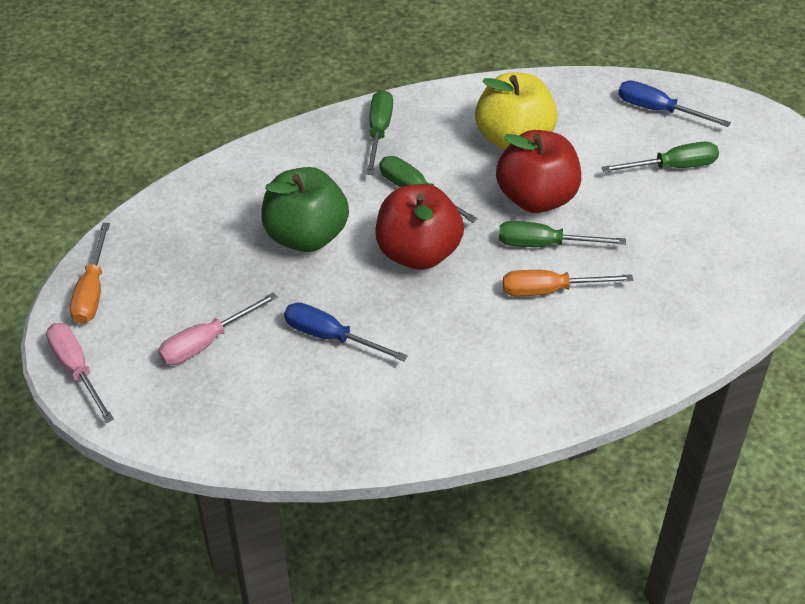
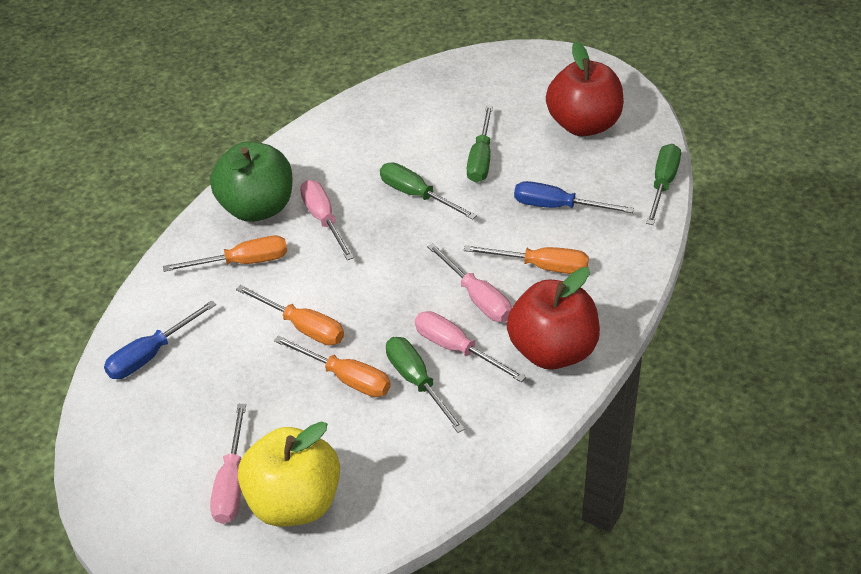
orange screwdriver: 2 -> 4
pink screwdriver: 2 -> 4

